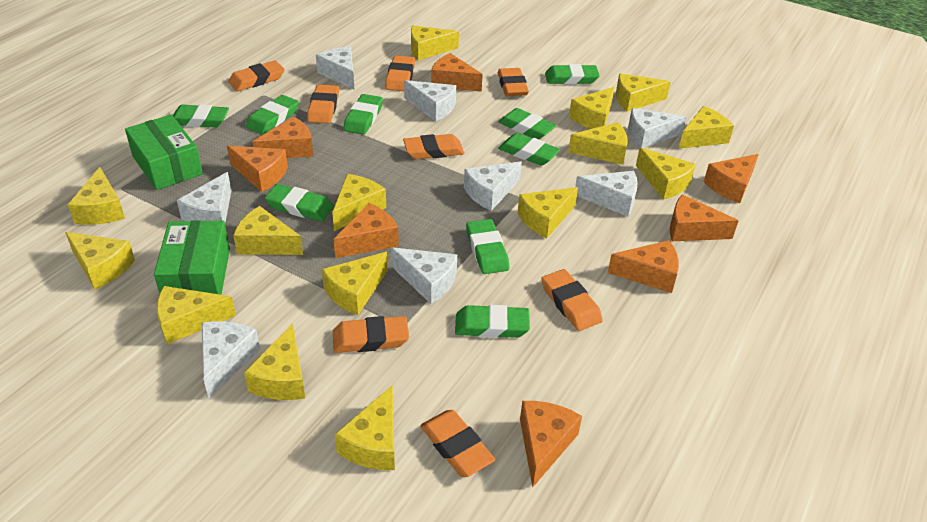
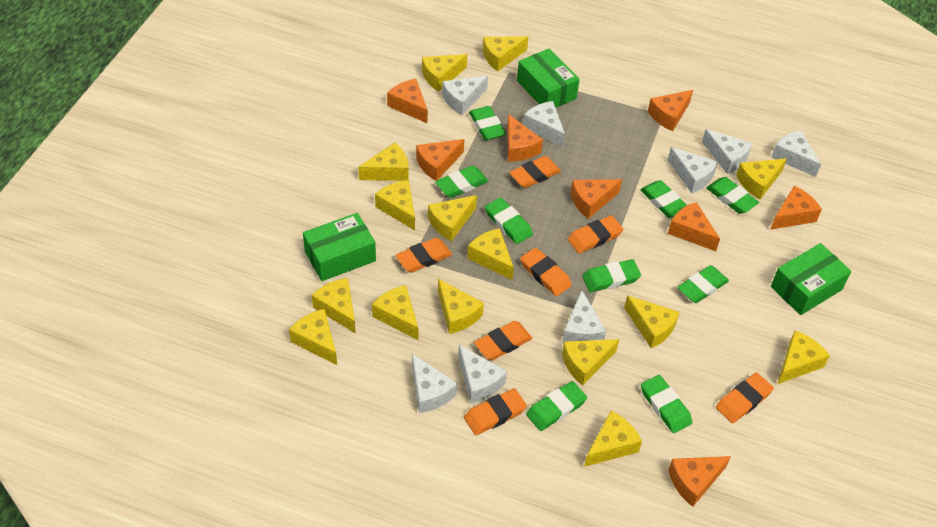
green box: 2 -> 3
orange eraser: 8 -> 7

